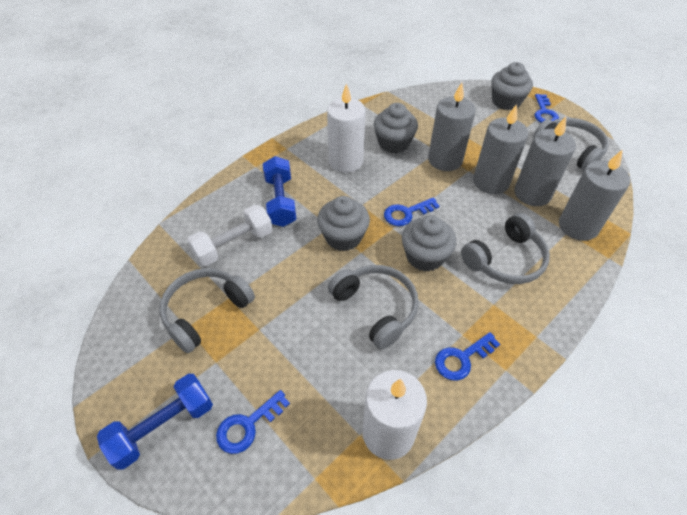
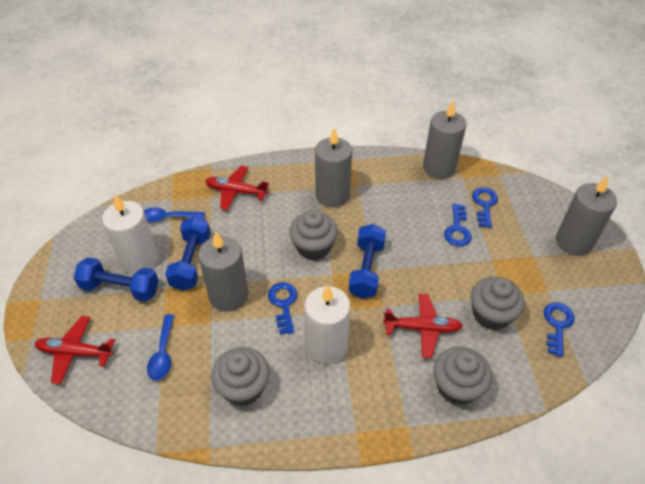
blue dumbbell: 2 -> 3
blue spoon: 0 -> 2
grey headphones: 4 -> 0
red plane: 0 -> 3
white dumbbell: 1 -> 0

